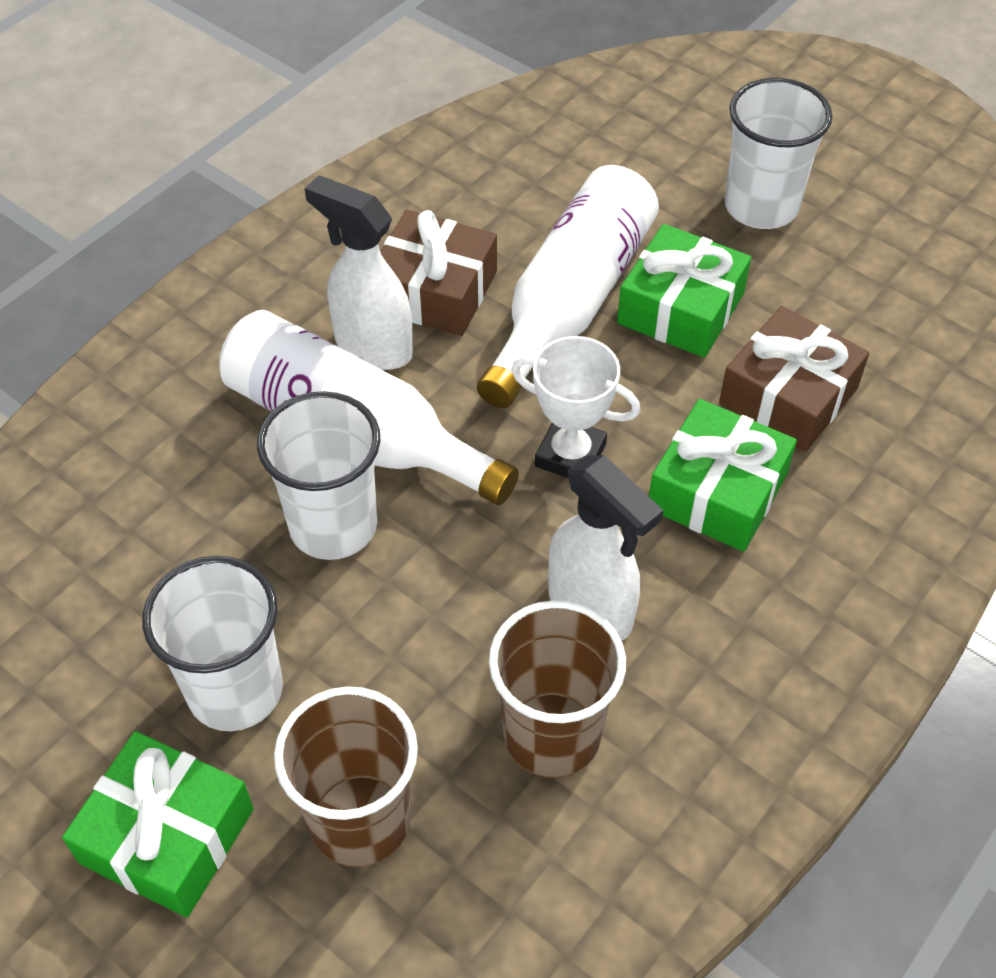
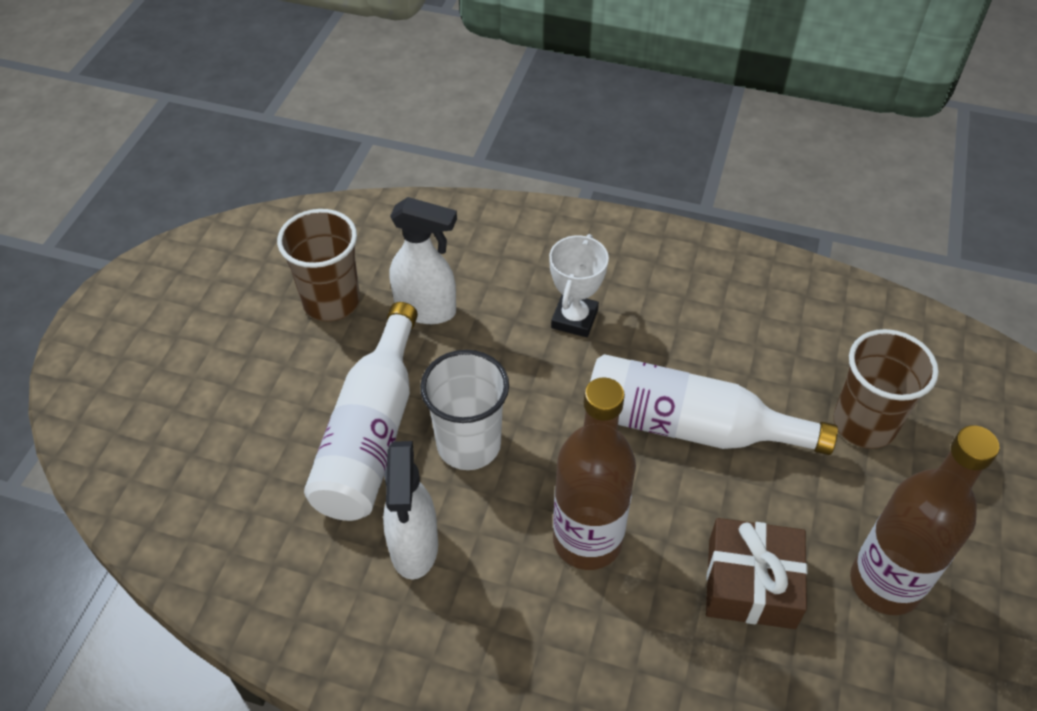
brown bottle: 0 -> 2
brown gift: 2 -> 1
green gift: 3 -> 0
white cup: 3 -> 1

